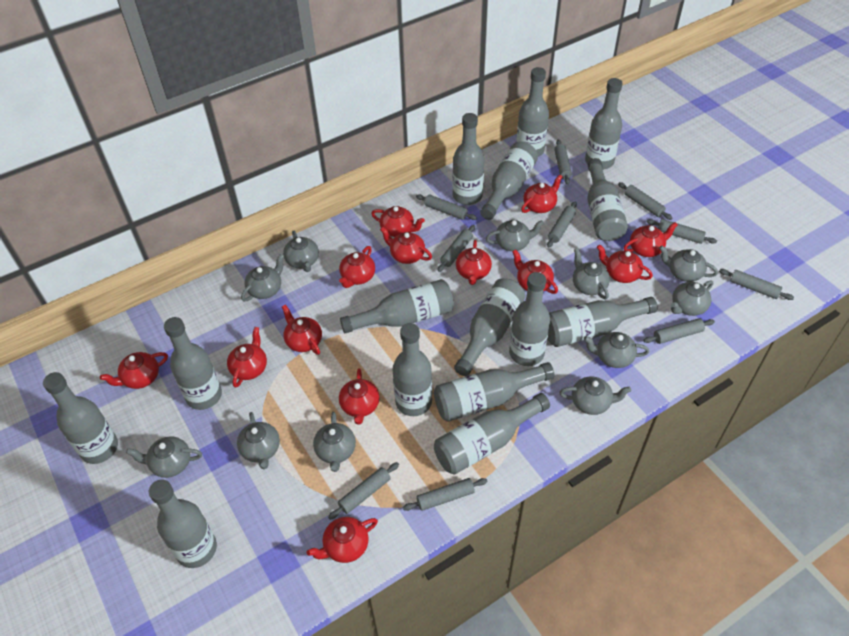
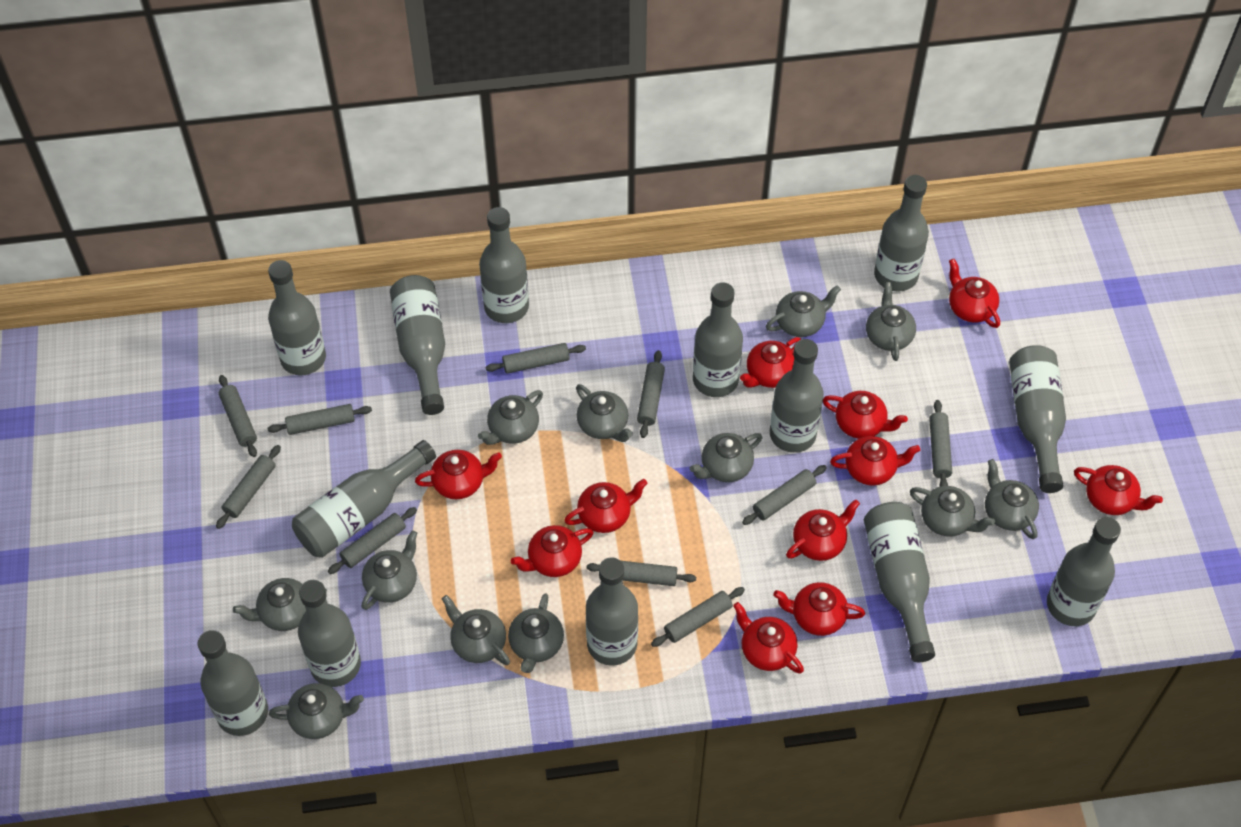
grey bottle: 15 -> 13
grey teapot: 11 -> 12
red teapot: 13 -> 11

